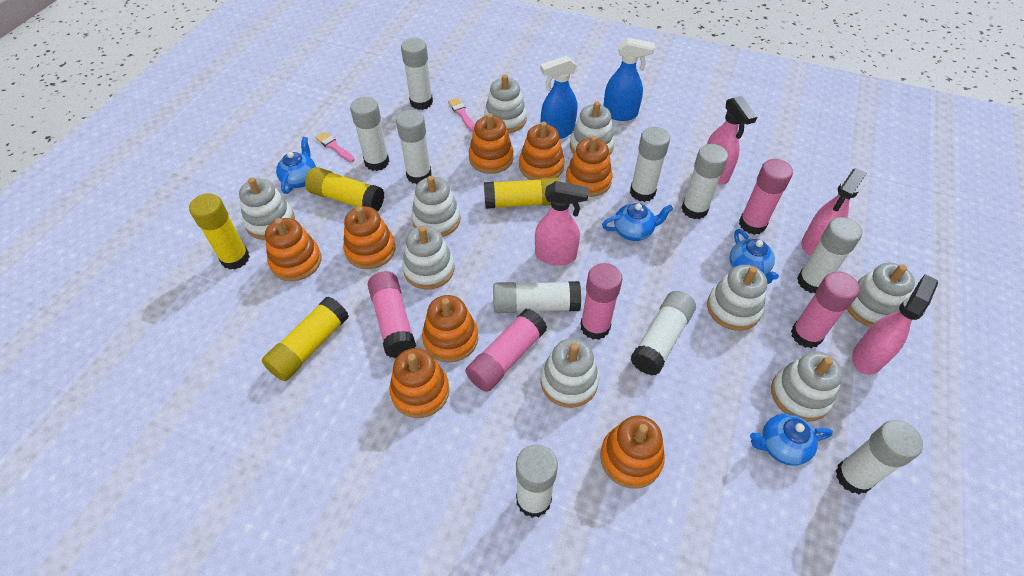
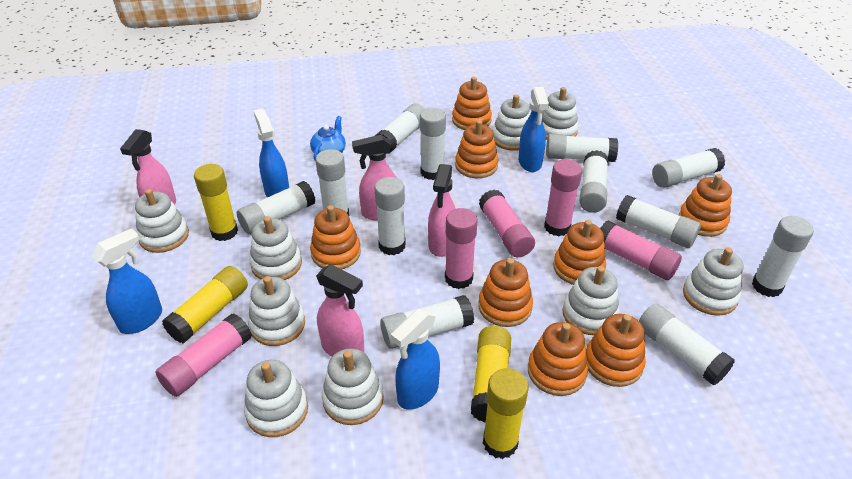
blue spray bottle: 2 -> 4
blue teapot: 4 -> 1
pink brush: 2 -> 0
white glue stick: 10 -> 12

